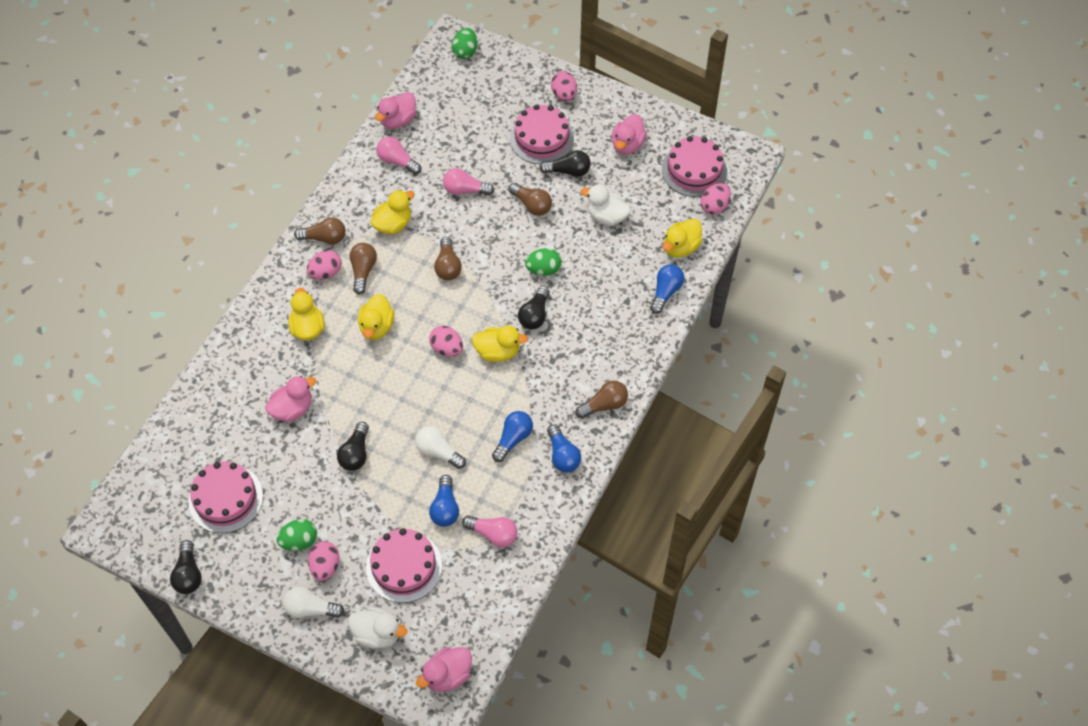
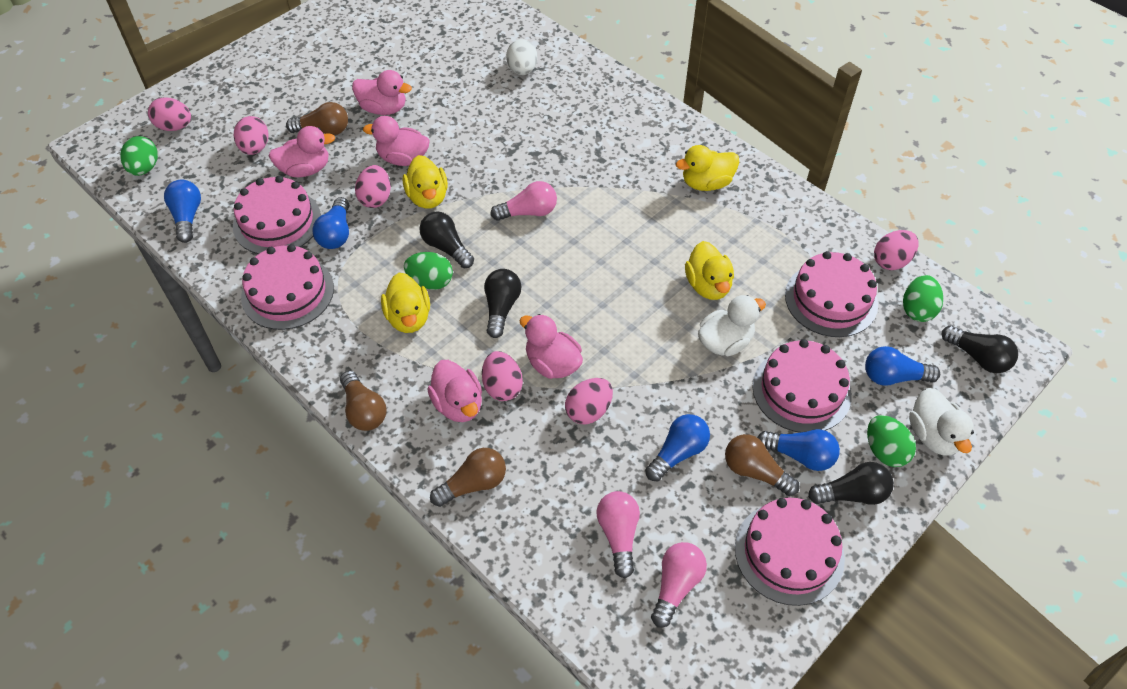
blue light bulb: 4 -> 5
brown light bulb: 5 -> 4
green egg: 3 -> 4
pink cake: 4 -> 5
pink duck: 4 -> 5
pink egg: 5 -> 6
white egg: 0 -> 1
white light bulb: 2 -> 0
yellow duck: 5 -> 4

